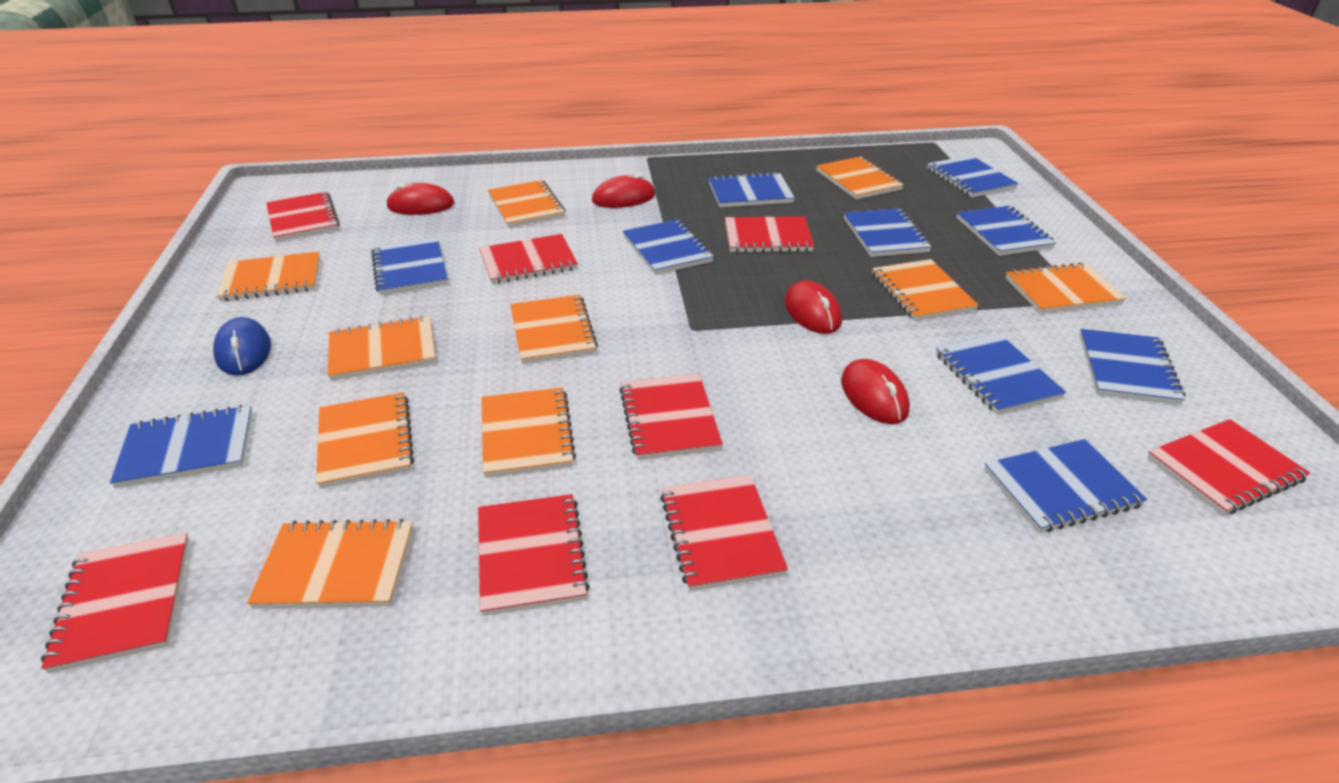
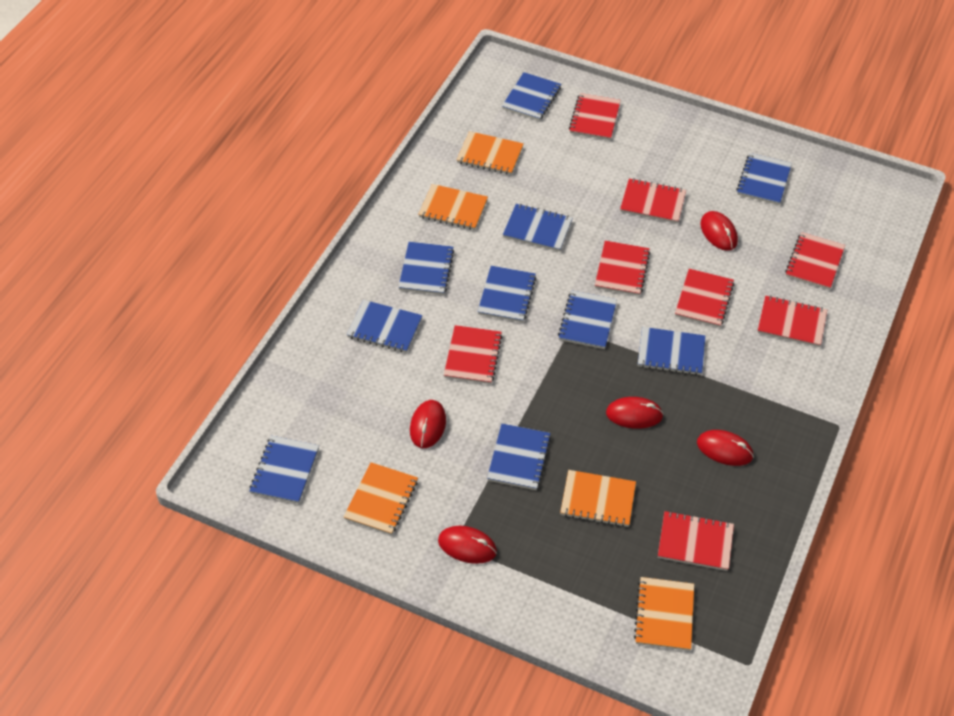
blue mouse: 1 -> 0
orange notebook: 10 -> 5
red mouse: 4 -> 5

